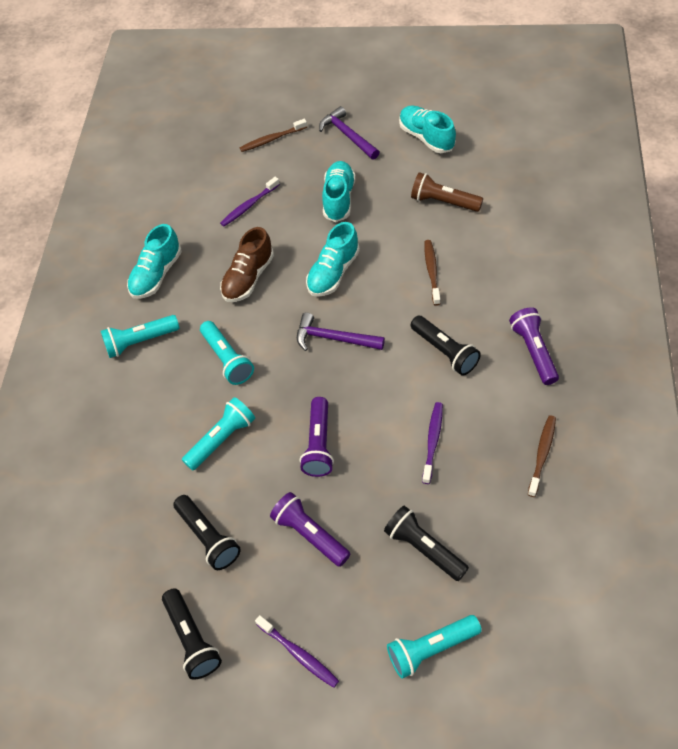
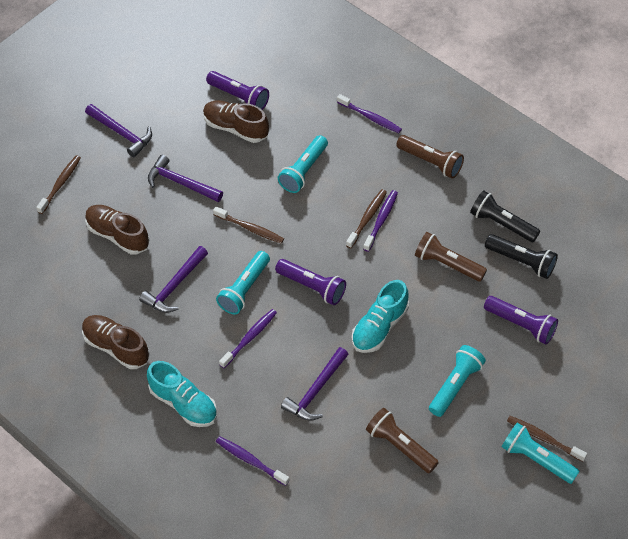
black flashlight: 4 -> 2
brown flashlight: 1 -> 3
brown shoe: 1 -> 3
brown toothbrush: 3 -> 4
purple hammer: 2 -> 4
purple toothbrush: 3 -> 4
turquoise shoe: 4 -> 2

